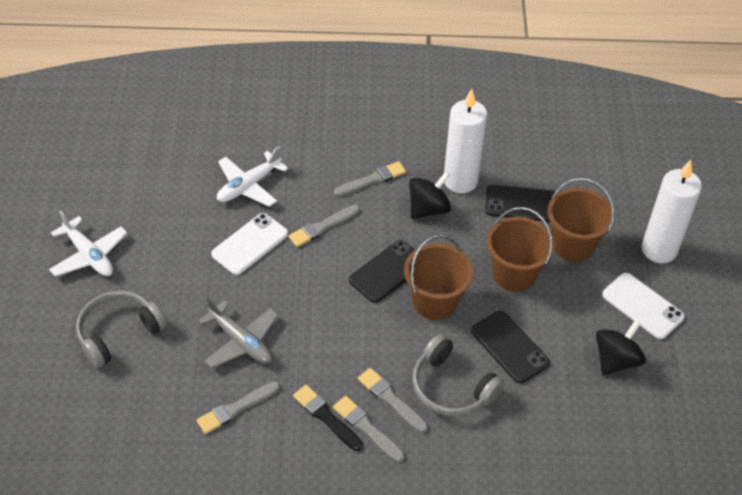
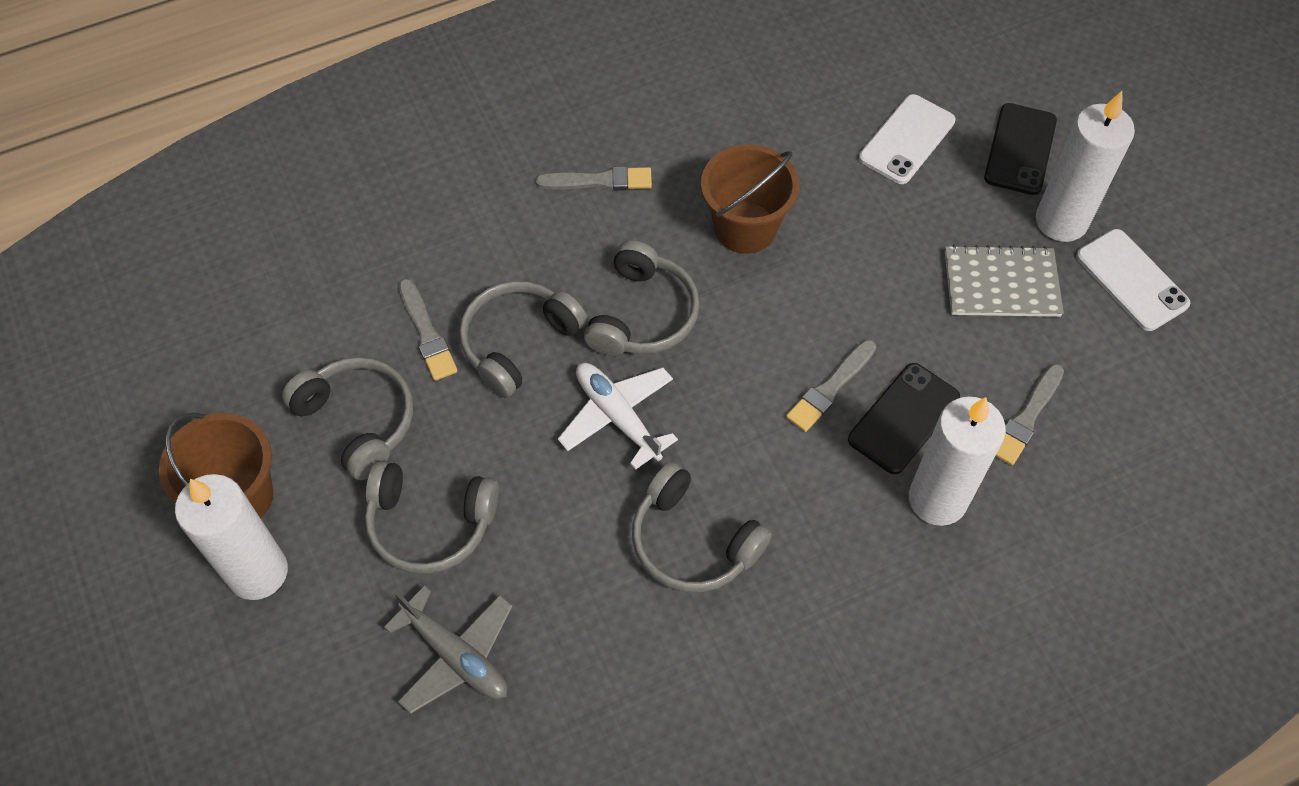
black brush: 1 -> 0
black phone: 3 -> 2
black spinning top: 2 -> 0
brown bucket: 3 -> 2
grey brush: 5 -> 4
grey headphones: 2 -> 5
grey notebook: 0 -> 1
white candle: 2 -> 3
white plane: 2 -> 1

